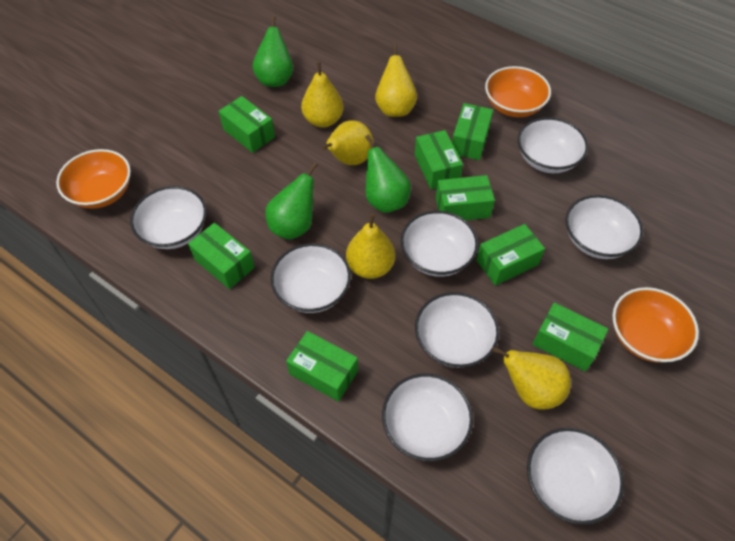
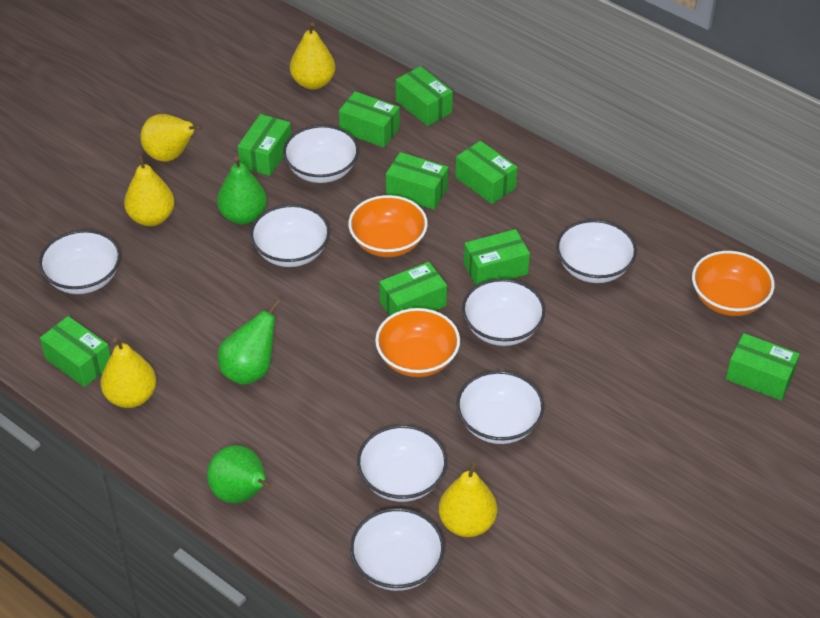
green box: 8 -> 9

